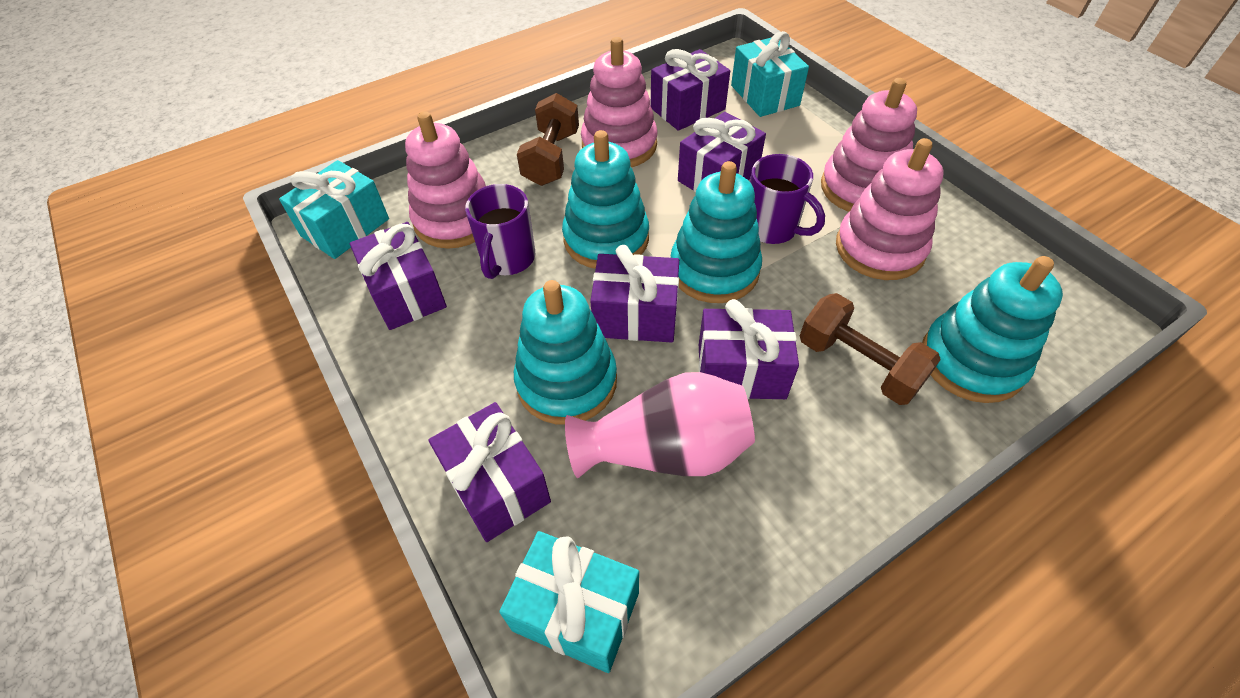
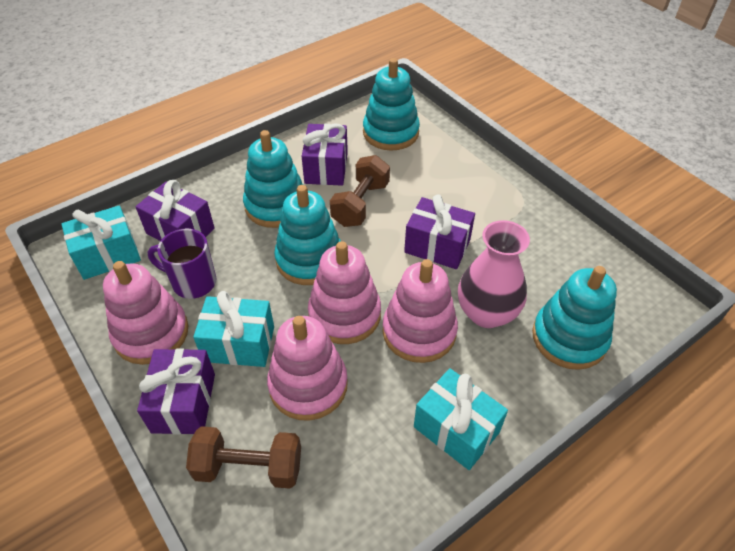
purple gift: 6 -> 4
purple mug: 2 -> 1

